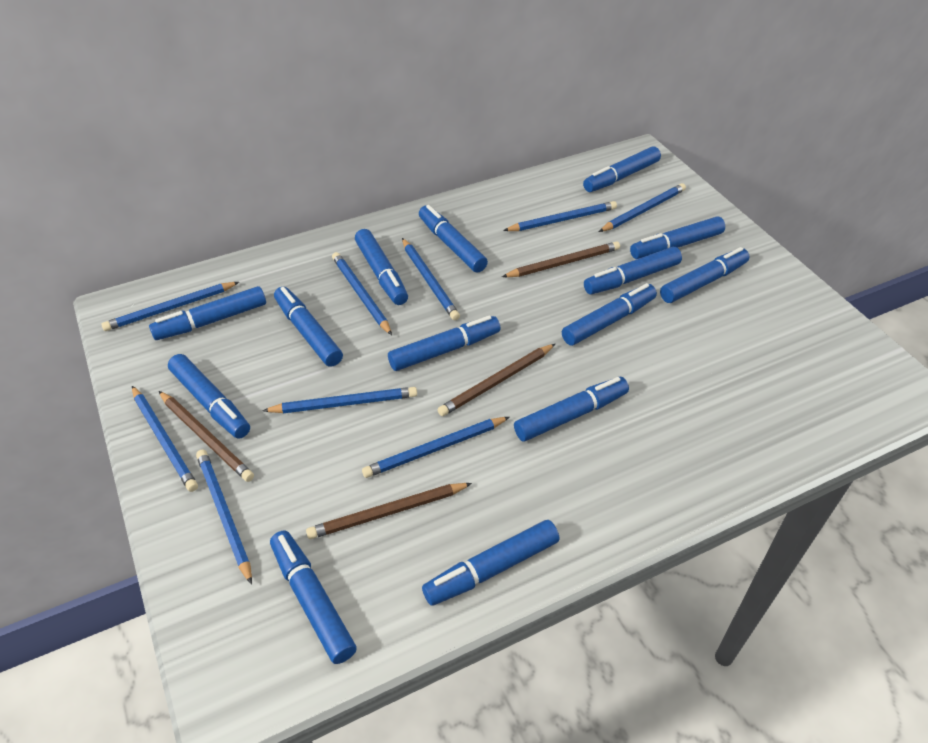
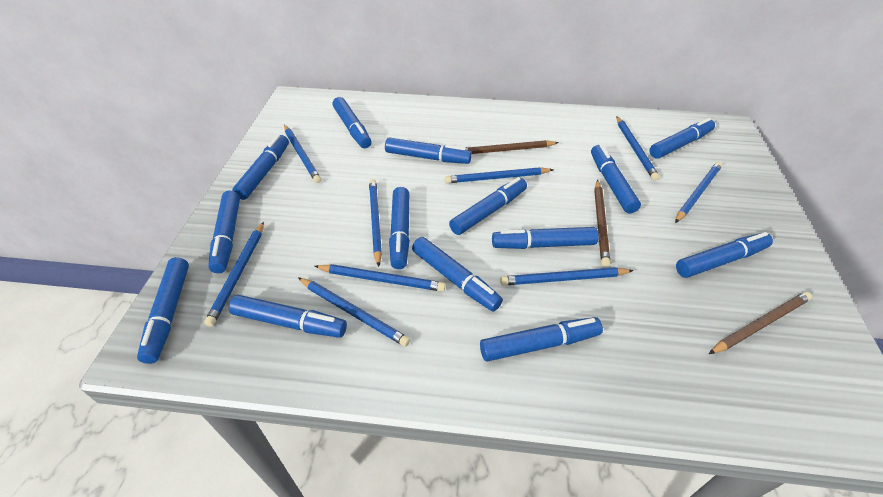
brown pencil: 4 -> 3

